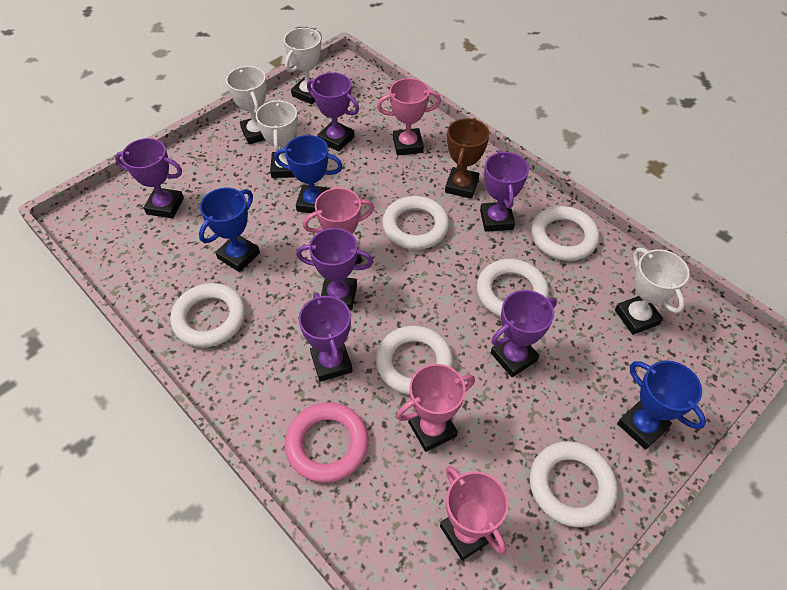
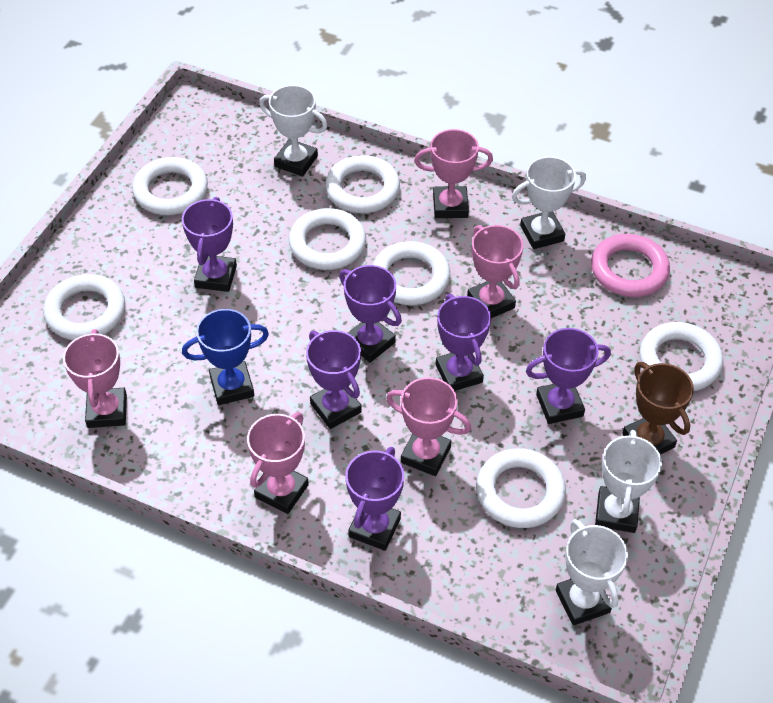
blue trophy: 3 -> 1
pink trophy: 4 -> 5
white ring: 6 -> 7

